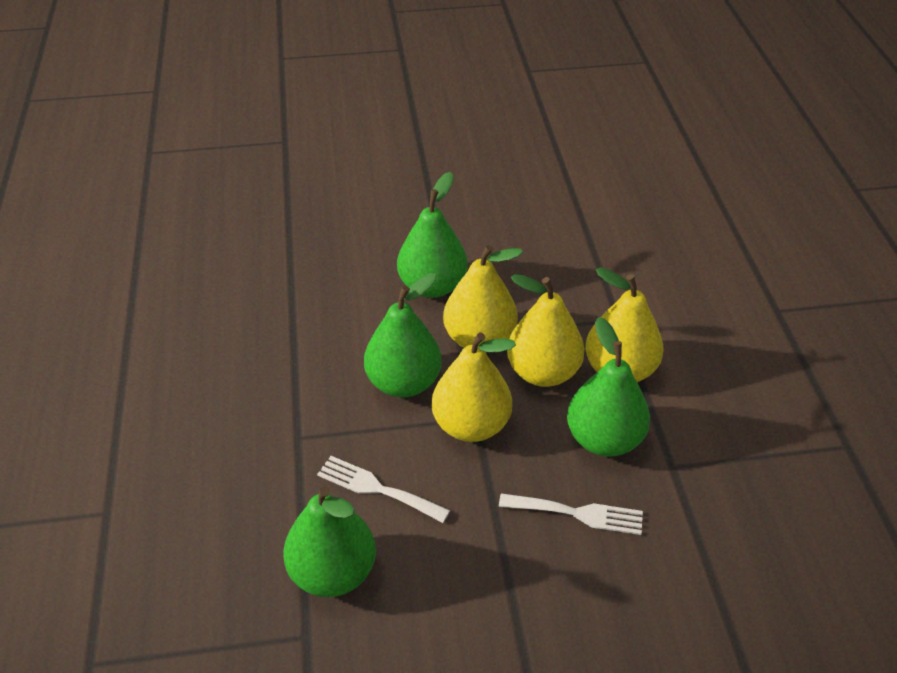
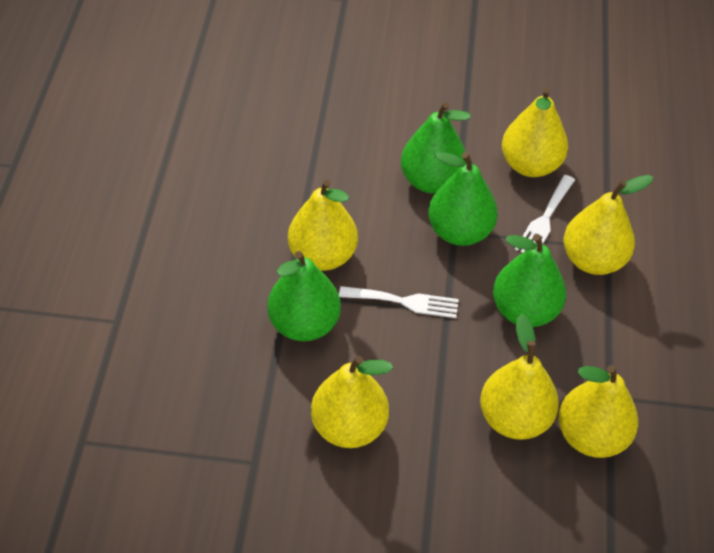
yellow pear: 4 -> 6

